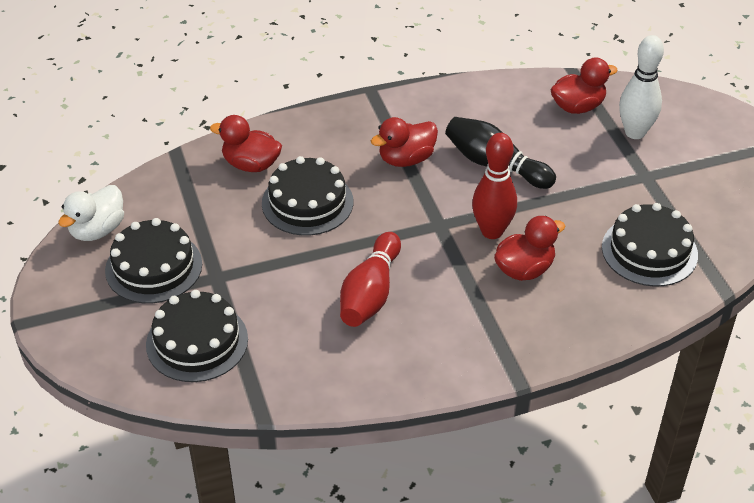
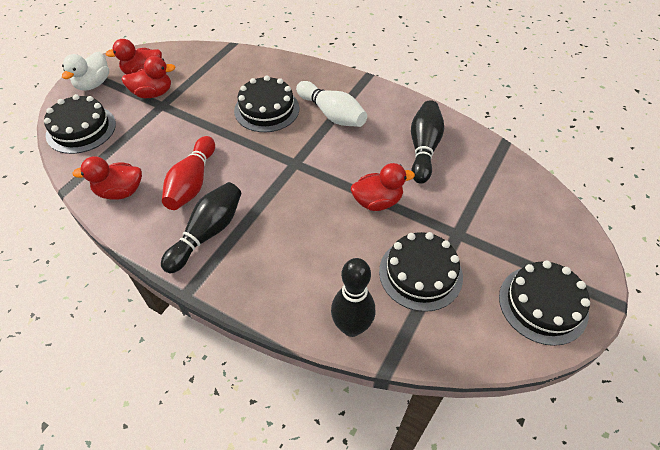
black bowling pin: 1 -> 3
red bowling pin: 2 -> 1

